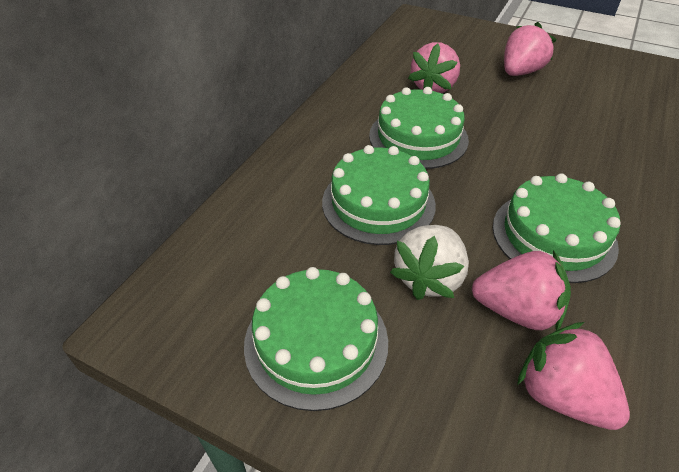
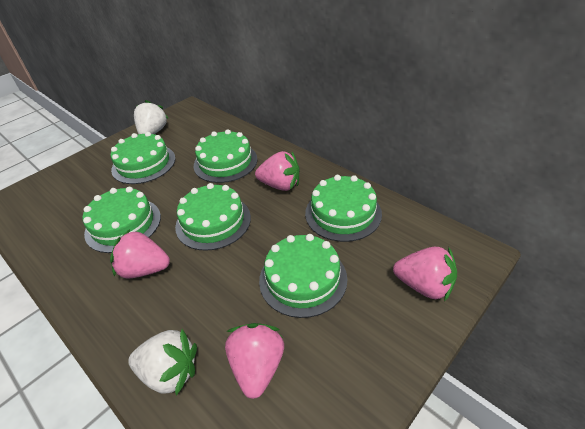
green cake: 4 -> 6
white strawberry: 1 -> 2

